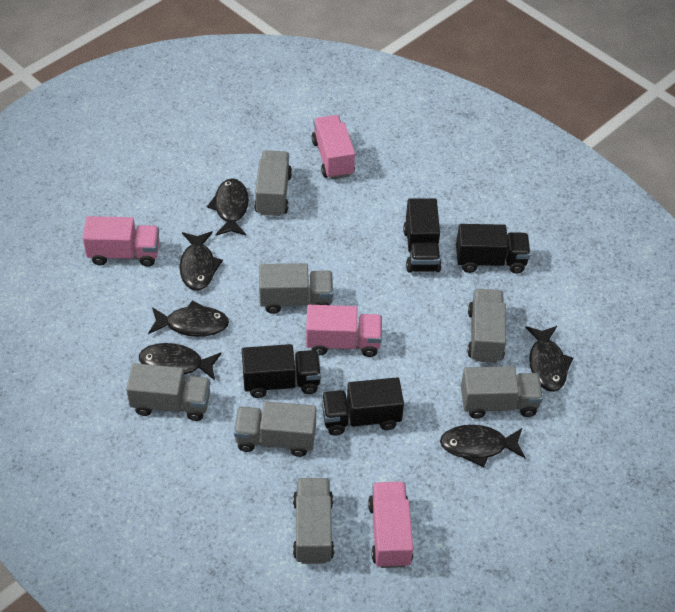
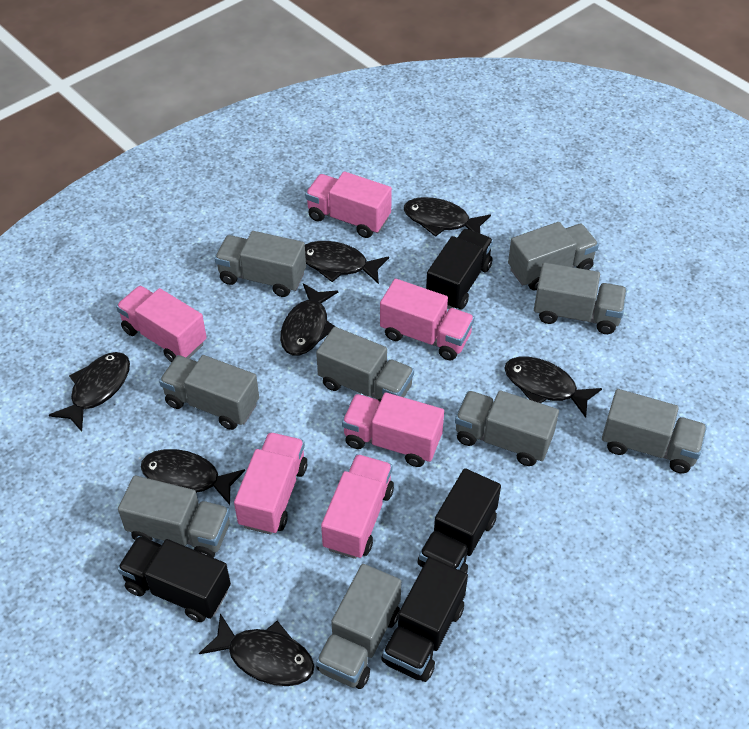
black fish: 6 -> 7
grey truck: 7 -> 9
pink truck: 4 -> 6

